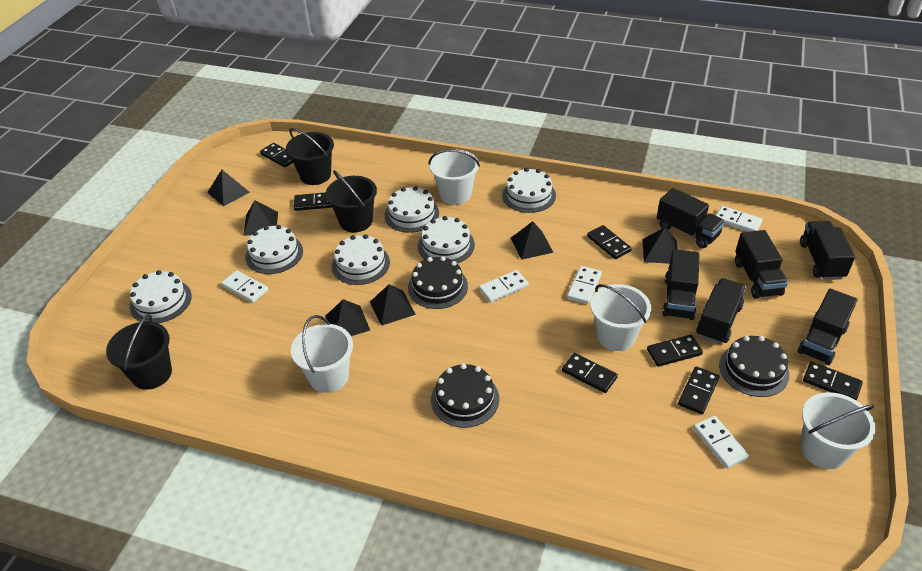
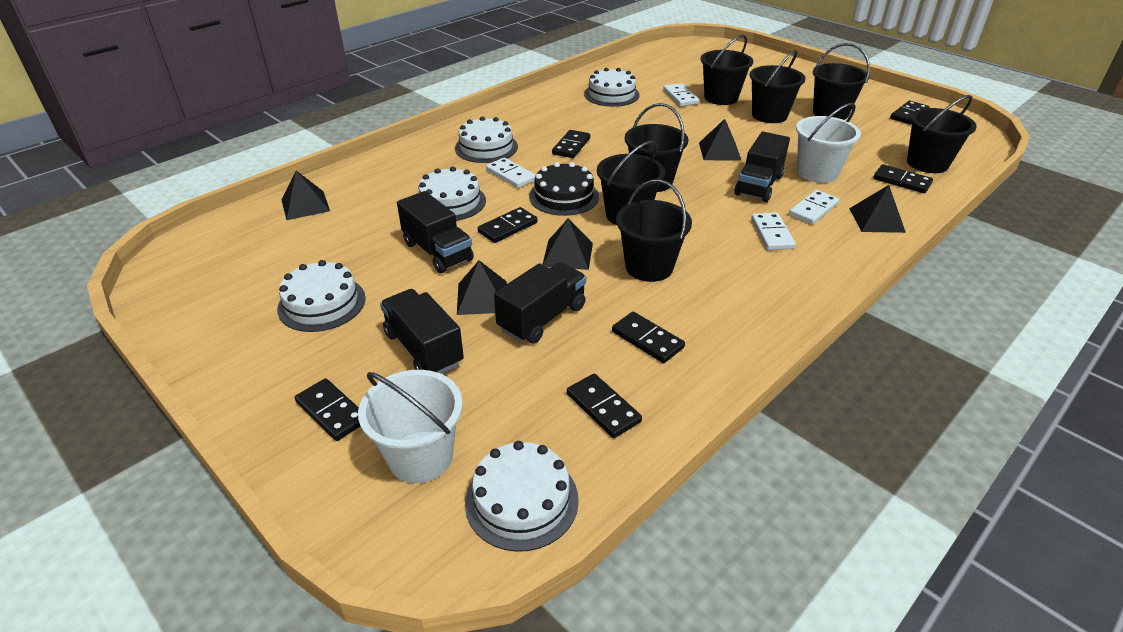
black bucket: 3 -> 7
black cake: 3 -> 1
black pyramid: 6 -> 5
black truck: 6 -> 4
white bucket: 4 -> 2
white cake: 6 -> 5
white domino: 5 -> 4

